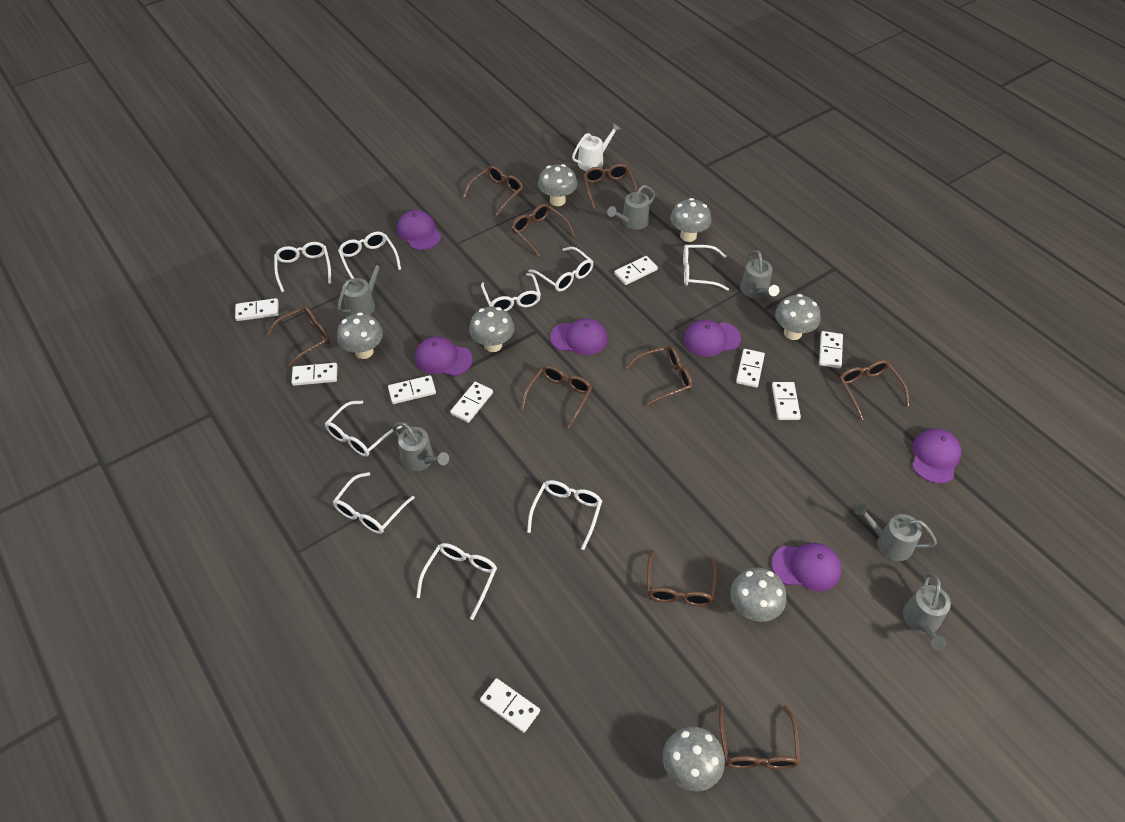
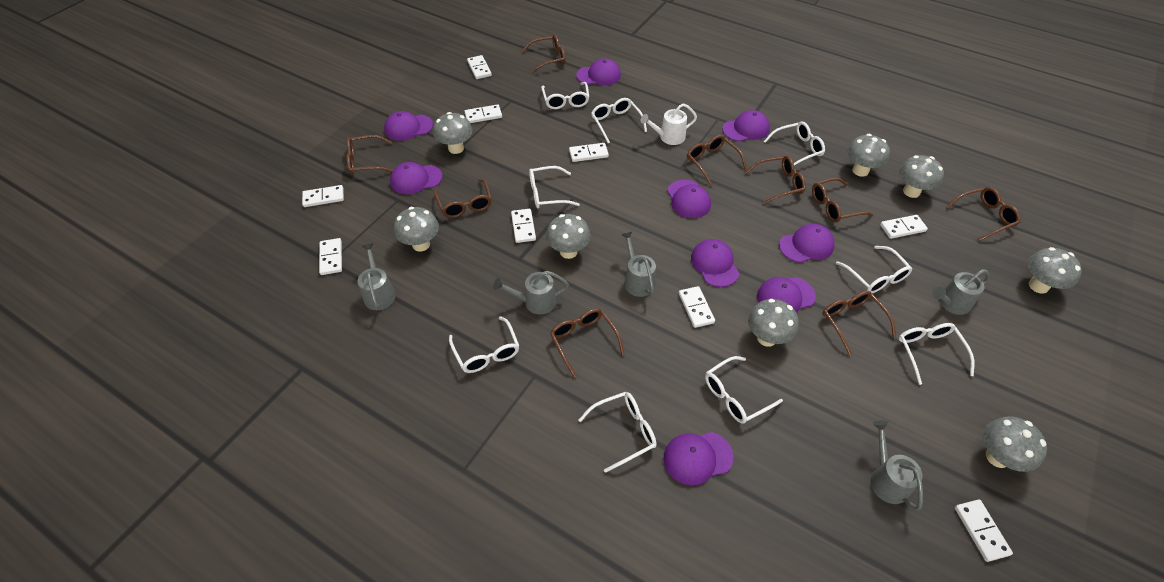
grey mushroom: 7 -> 8
grey watering can: 6 -> 5
purple cap: 6 -> 9

